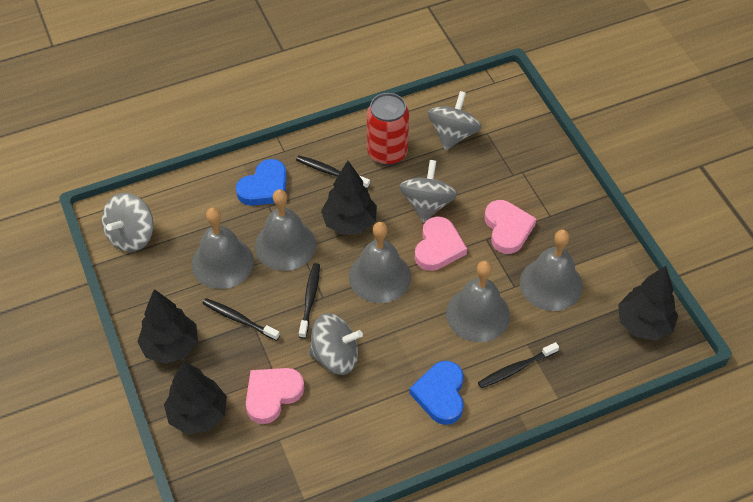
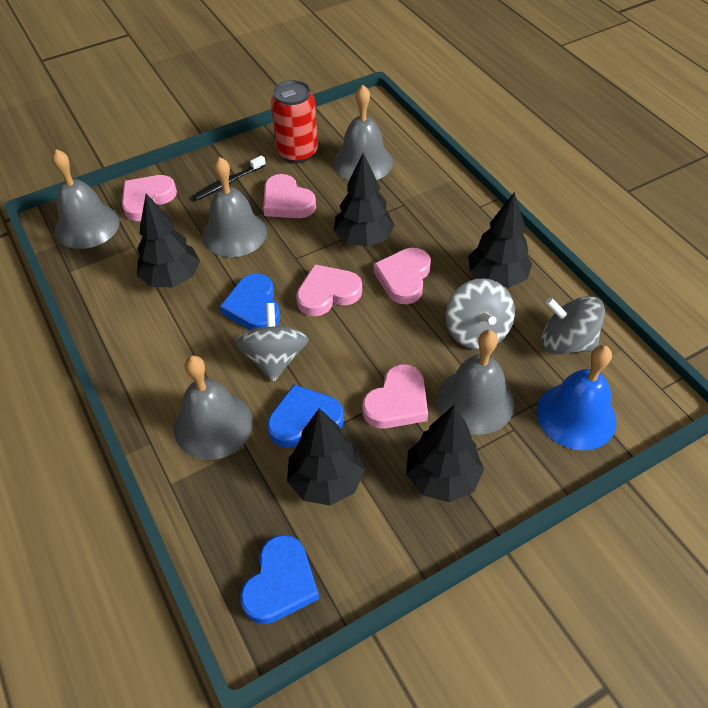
black toothbrush: 4 -> 1
black tree: 4 -> 5
blue bell: 0 -> 1
blue heart: 2 -> 3
grey spinning top: 4 -> 3
pink heart: 3 -> 5

